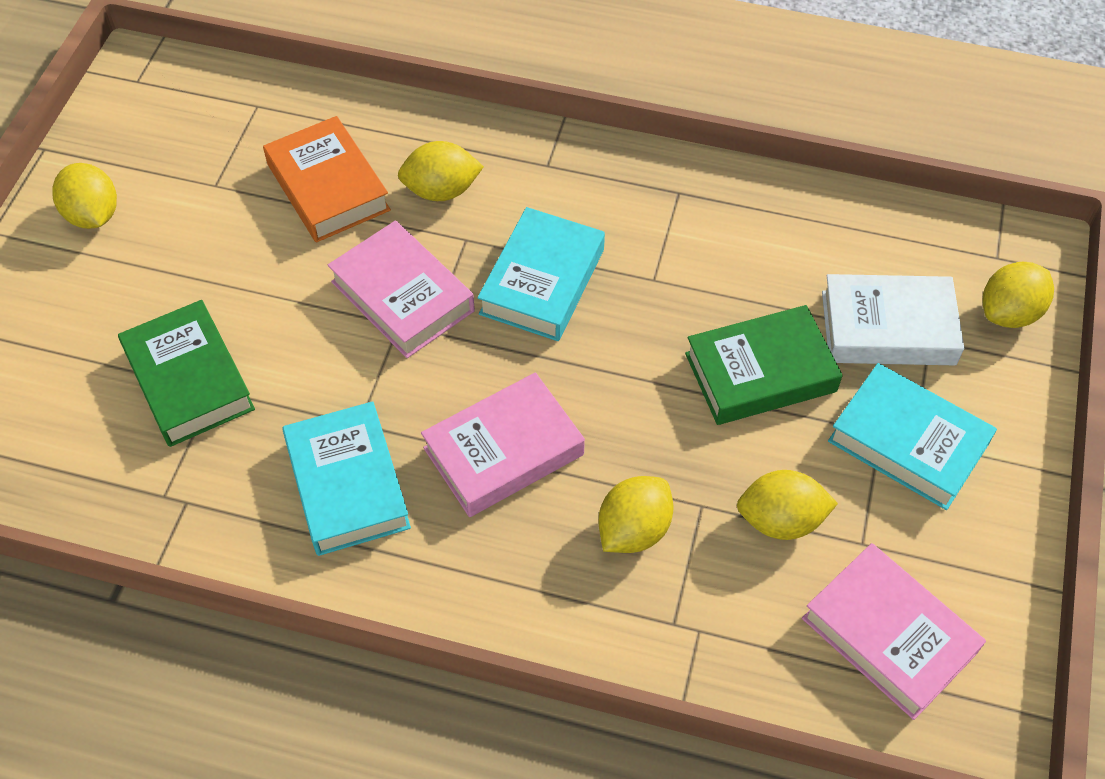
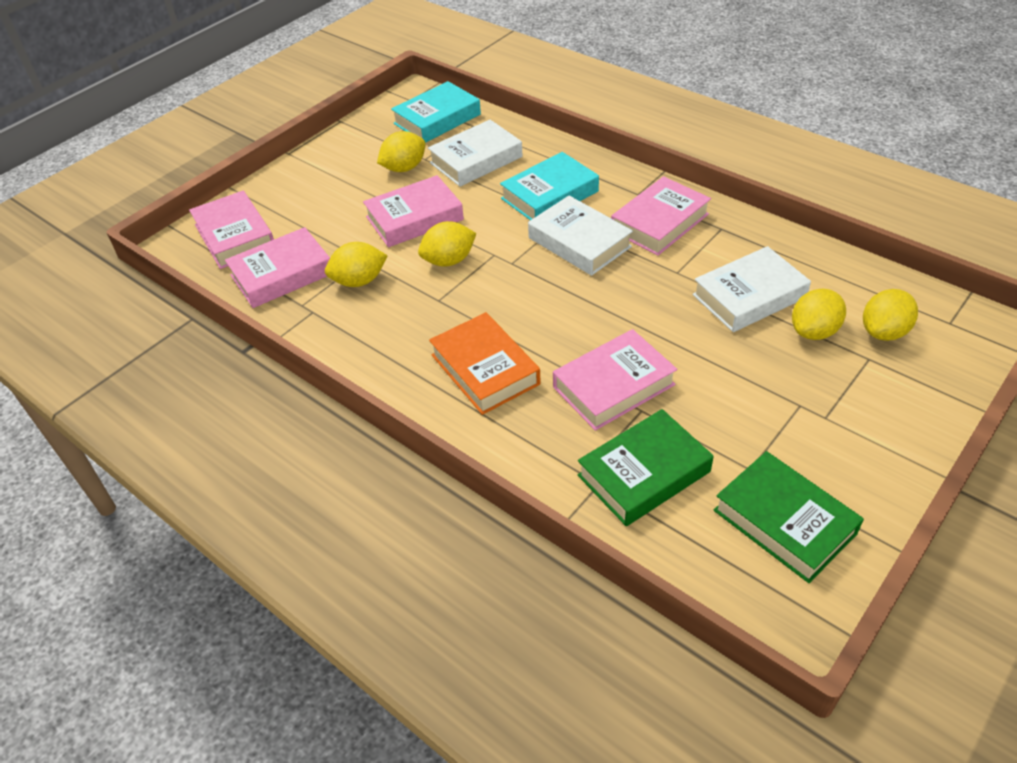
pink book: 3 -> 5
turquoise book: 3 -> 2
white book: 1 -> 3

